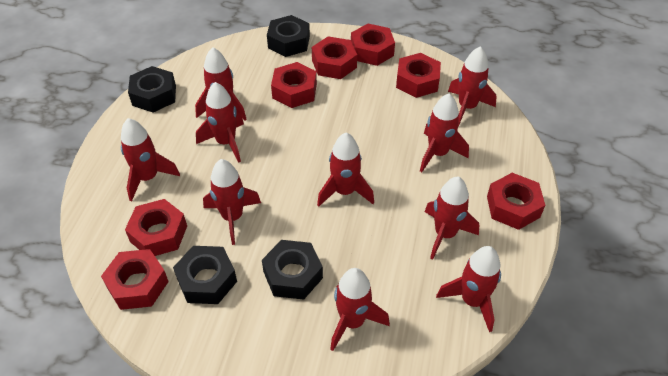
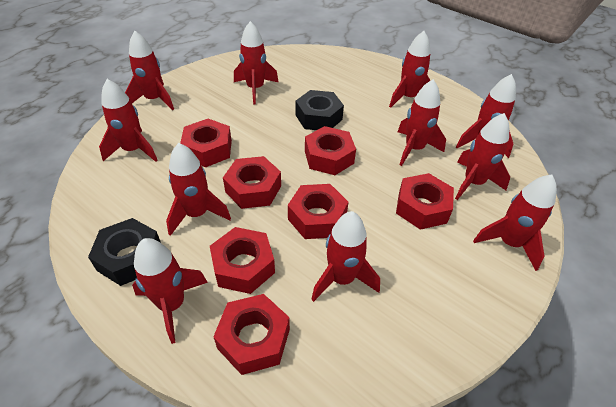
black nut: 4 -> 2
red rocket: 10 -> 11

